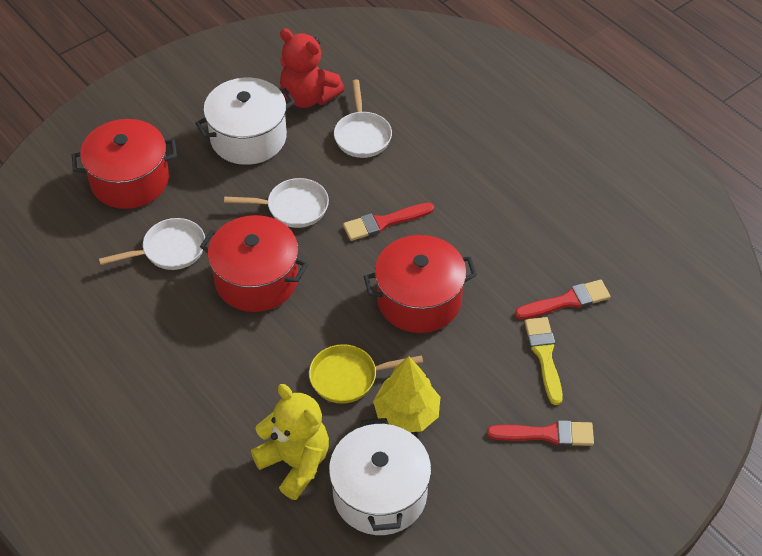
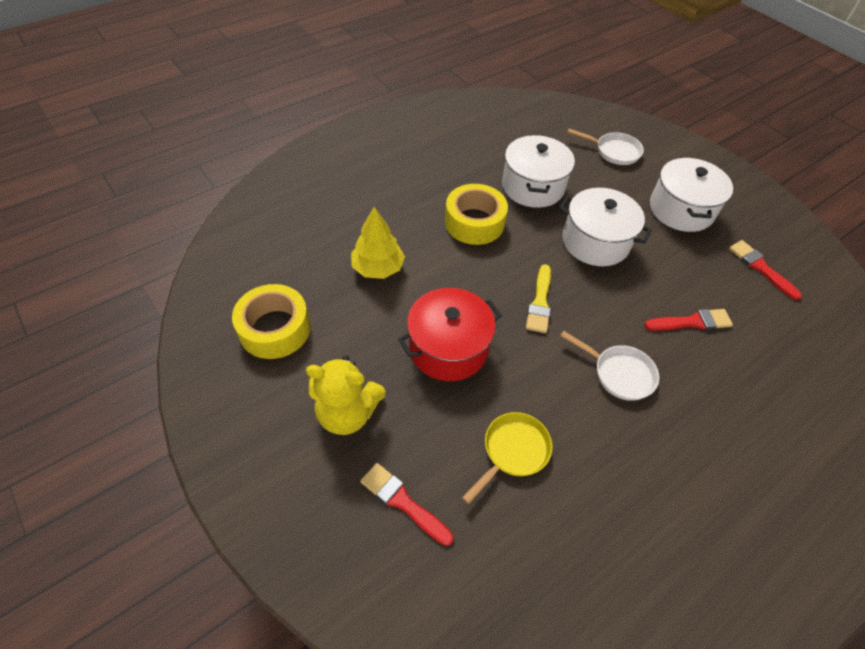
red pot: 3 -> 1
red teddy bear: 1 -> 0
white pan: 3 -> 2
white pot: 2 -> 3
yellow tape: 0 -> 2

